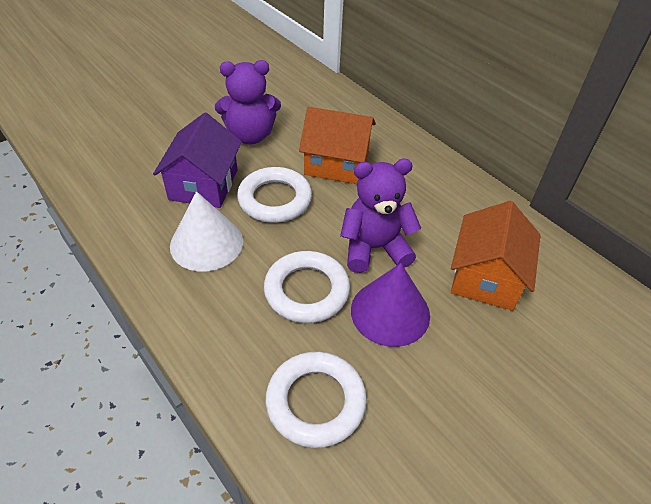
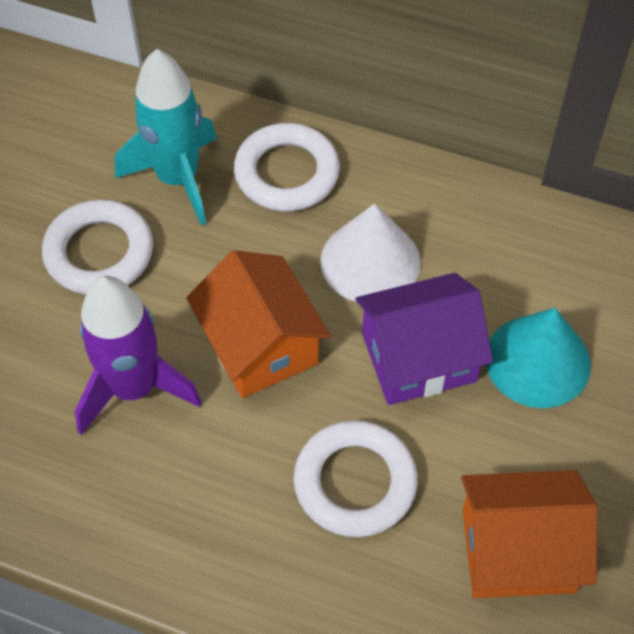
purple cone: 1 -> 0
purple rocket: 0 -> 1
purple teddy bear: 2 -> 0
turquoise cone: 0 -> 1
turquoise rocket: 0 -> 1

